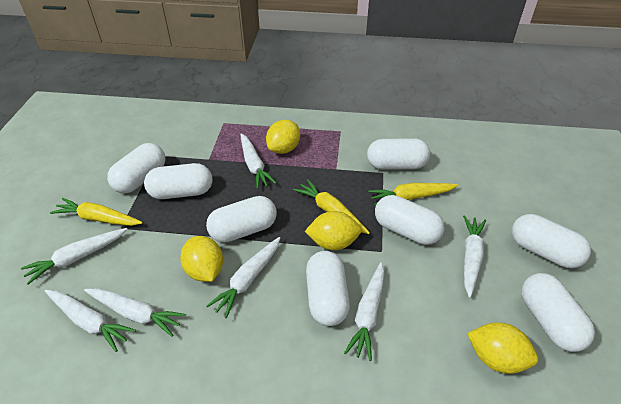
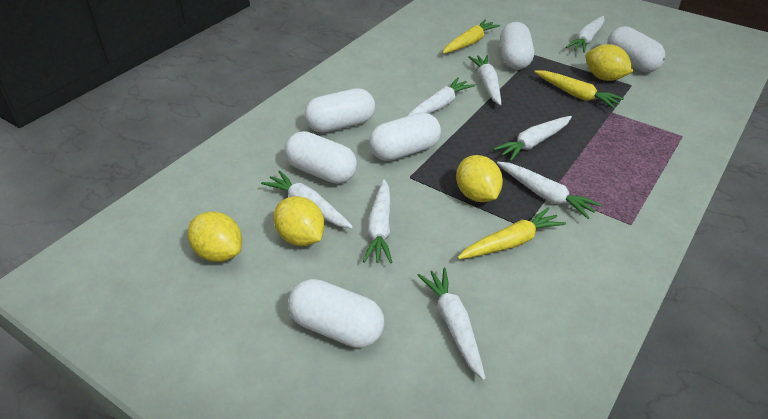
white capsule: 8 -> 6
white carrot: 7 -> 8

